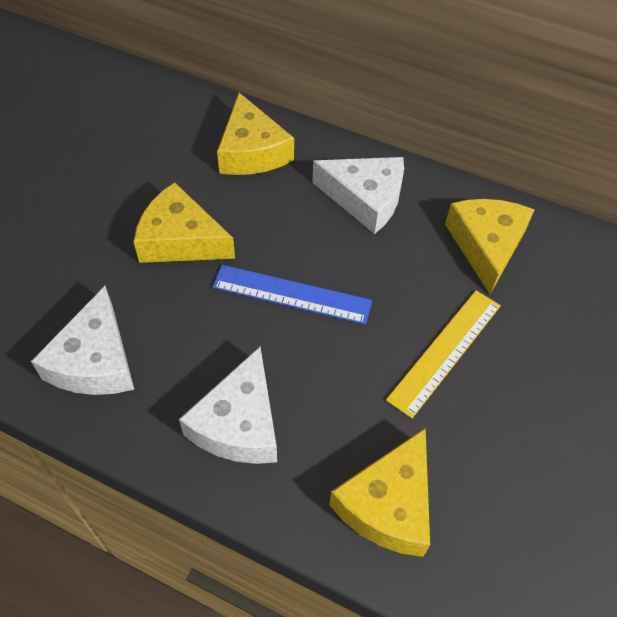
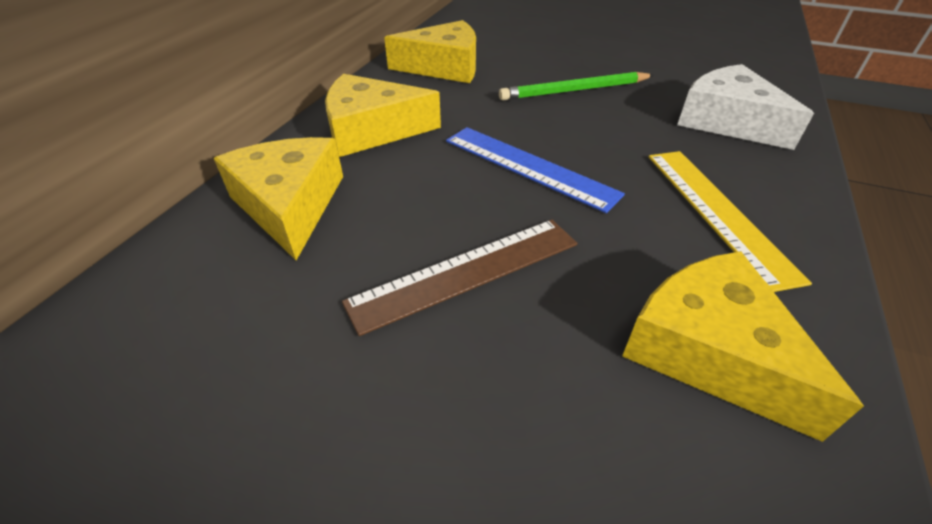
brown ruler: 0 -> 1
green pencil: 0 -> 1
white cheese: 3 -> 1

